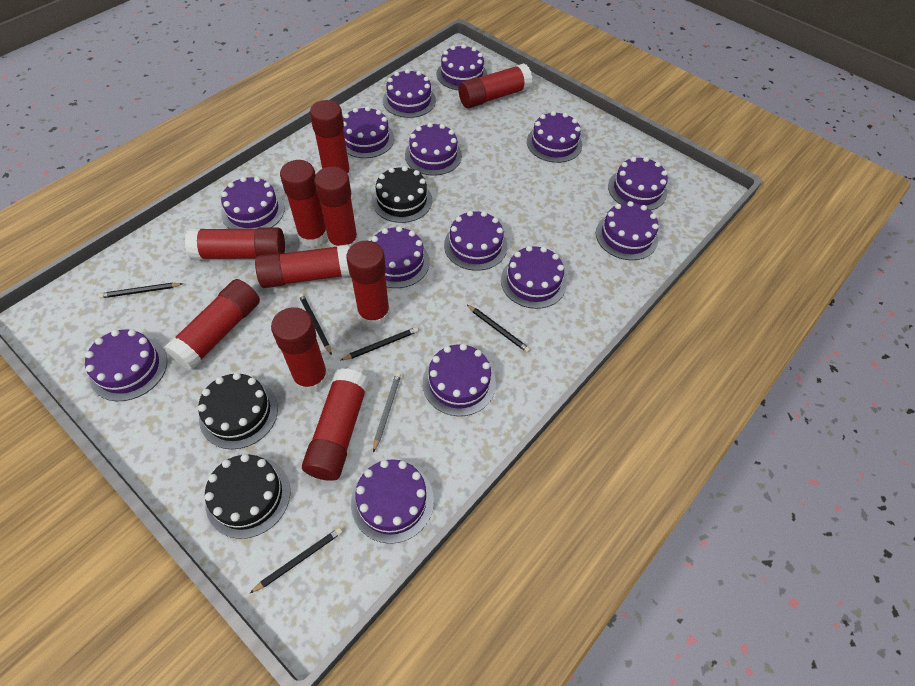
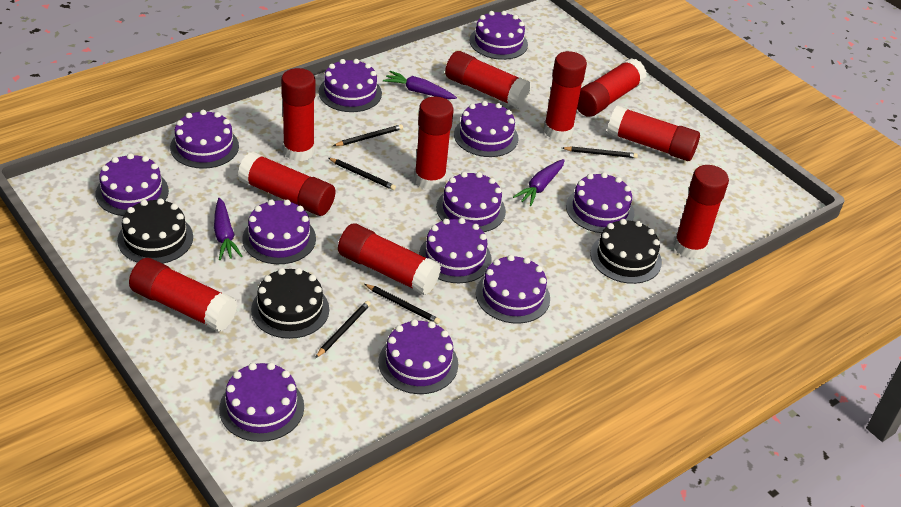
grey pencil: 1 -> 0
purple cake: 14 -> 12
purple carrot: 0 -> 3

